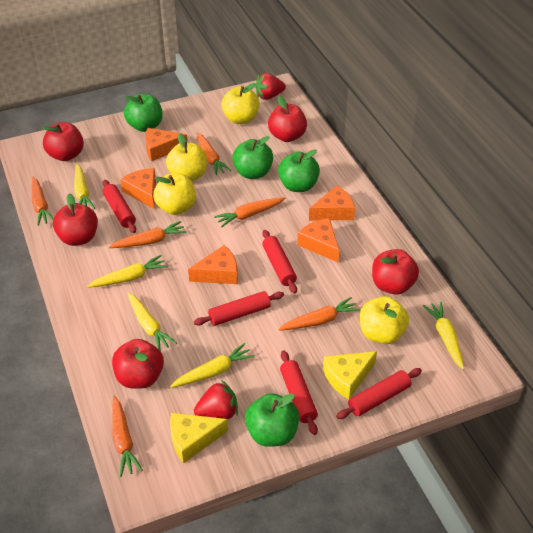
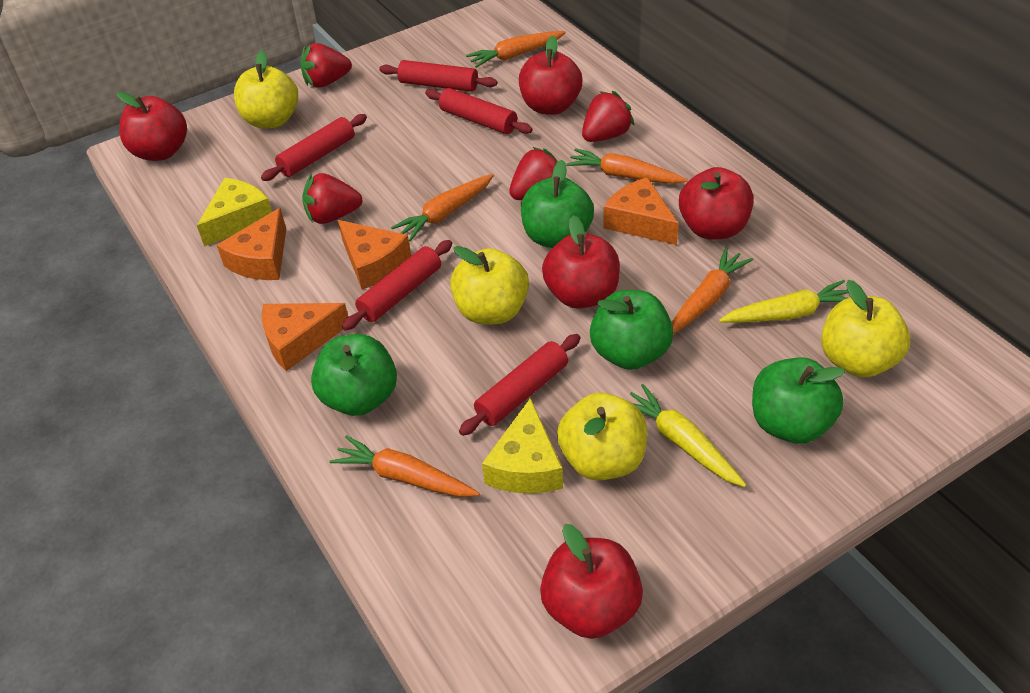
orange carrot: 6 -> 5
orange cheese: 5 -> 4
red strawberry: 2 -> 4
yellow carrot: 5 -> 2

